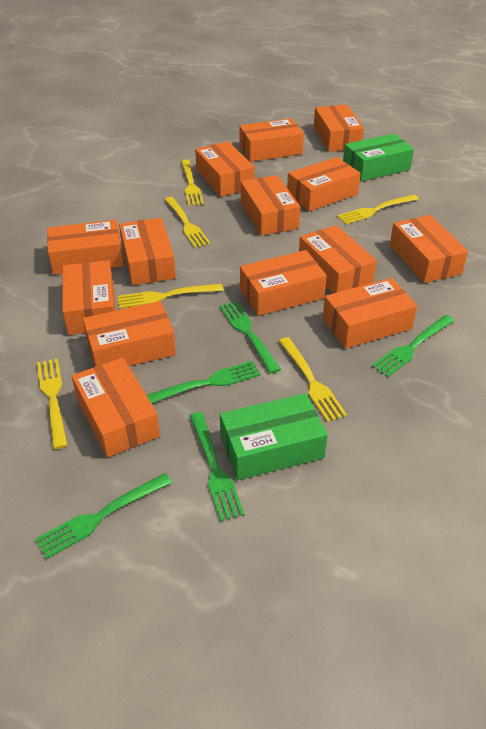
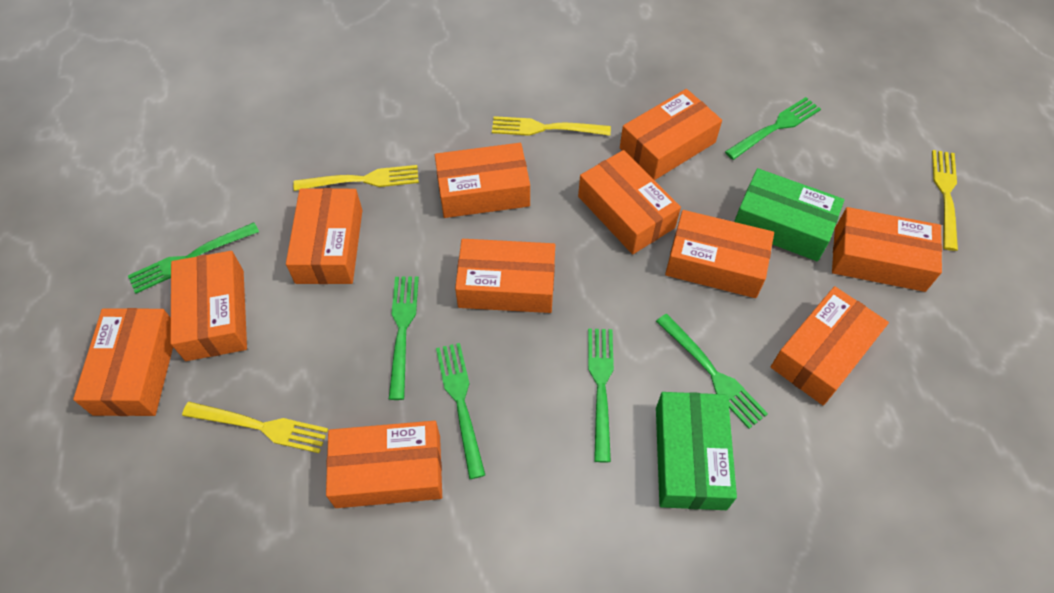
green fork: 5 -> 6
orange box: 14 -> 11
yellow fork: 6 -> 4

